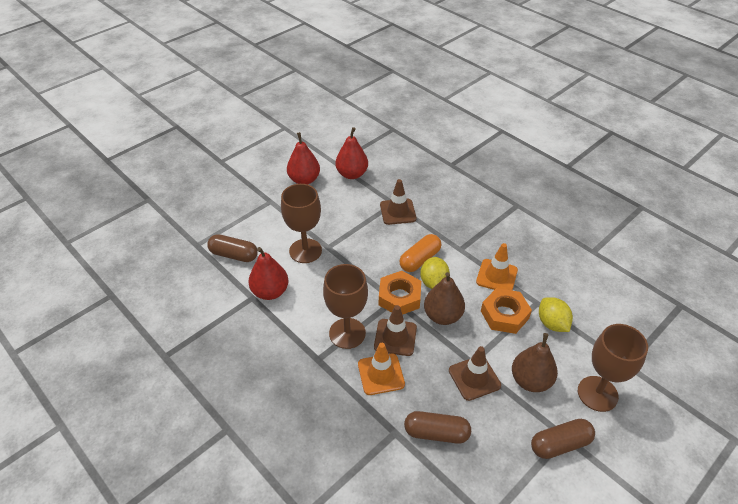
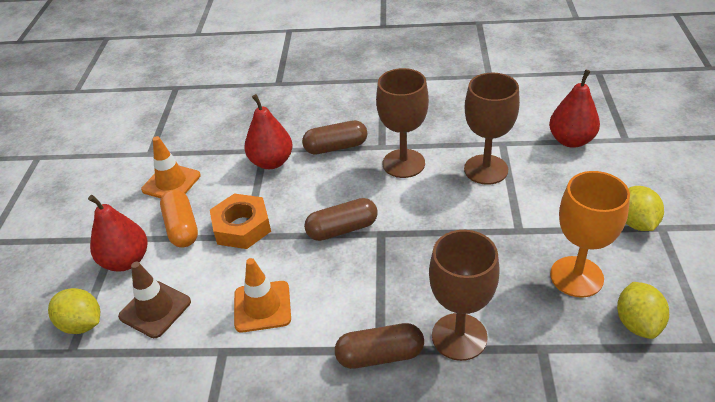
brown pear: 2 -> 0
brown traffic cone: 3 -> 1
orange goblet: 0 -> 1
orange nut: 2 -> 1
yellow lemon: 2 -> 3

